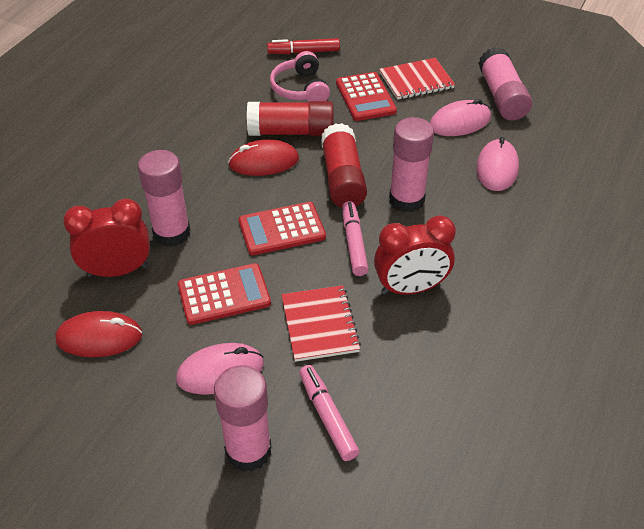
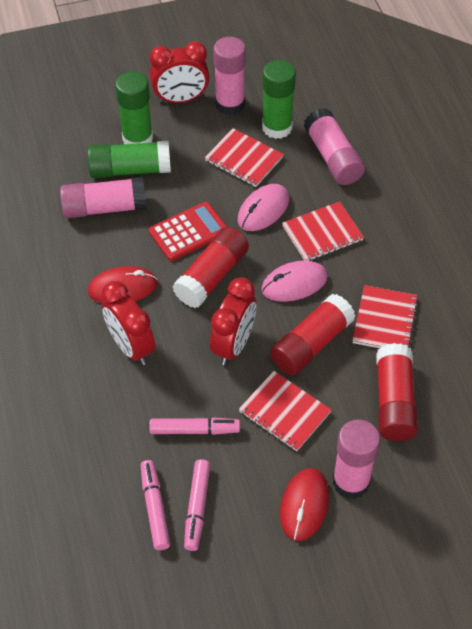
green glue stick: 0 -> 3
pink headphones: 1 -> 0
pink marker: 2 -> 3
pink mouse: 3 -> 2
red calculator: 3 -> 1
red clock: 2 -> 3
red glue stick: 2 -> 3
red marker: 1 -> 0
red notebook: 2 -> 4

